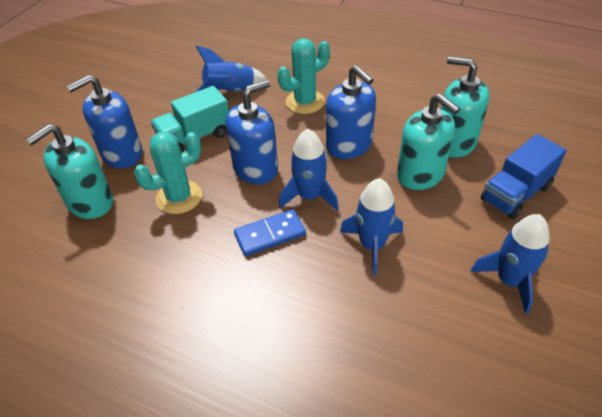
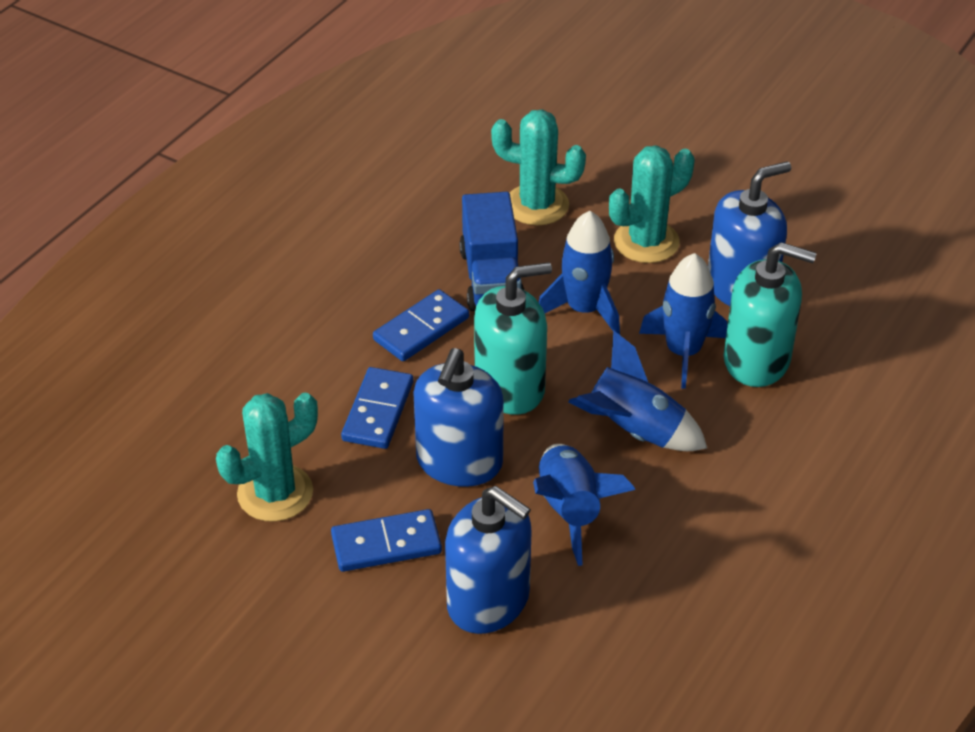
blue domino: 1 -> 3
turquoise cactus: 2 -> 3
turquoise soap dispenser: 3 -> 2
turquoise truck: 1 -> 0

